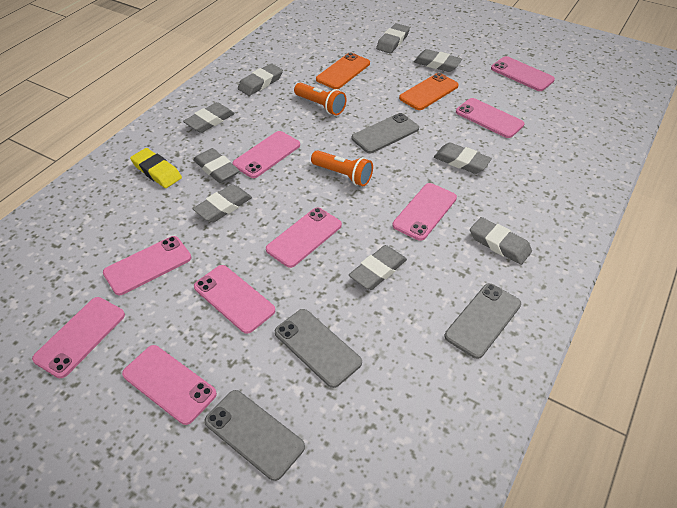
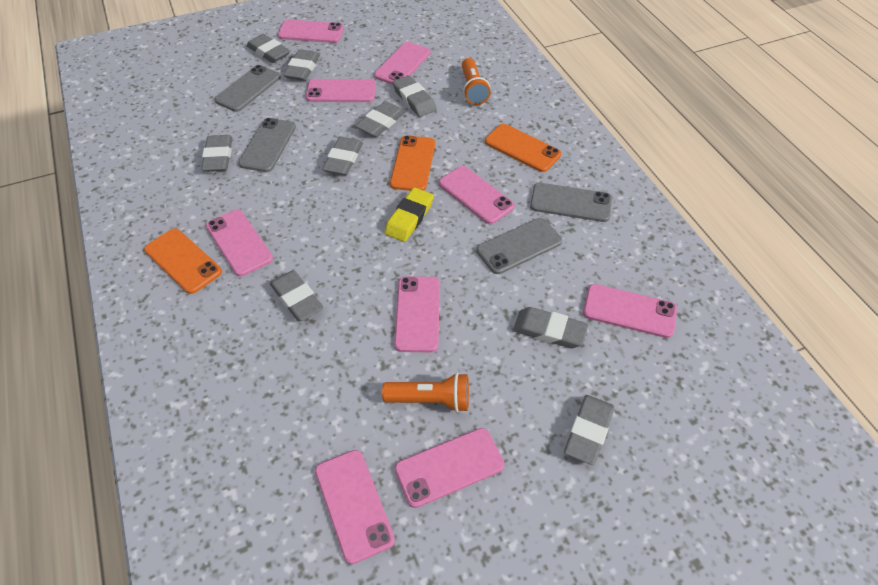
orange phone: 2 -> 3

